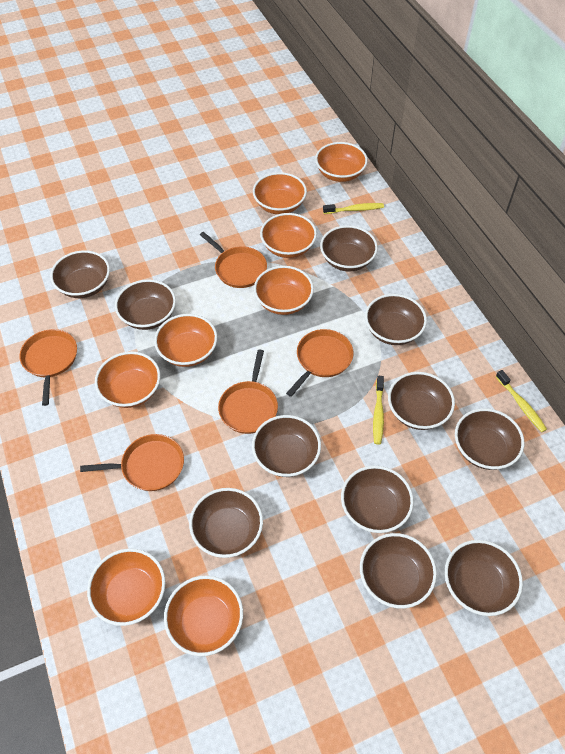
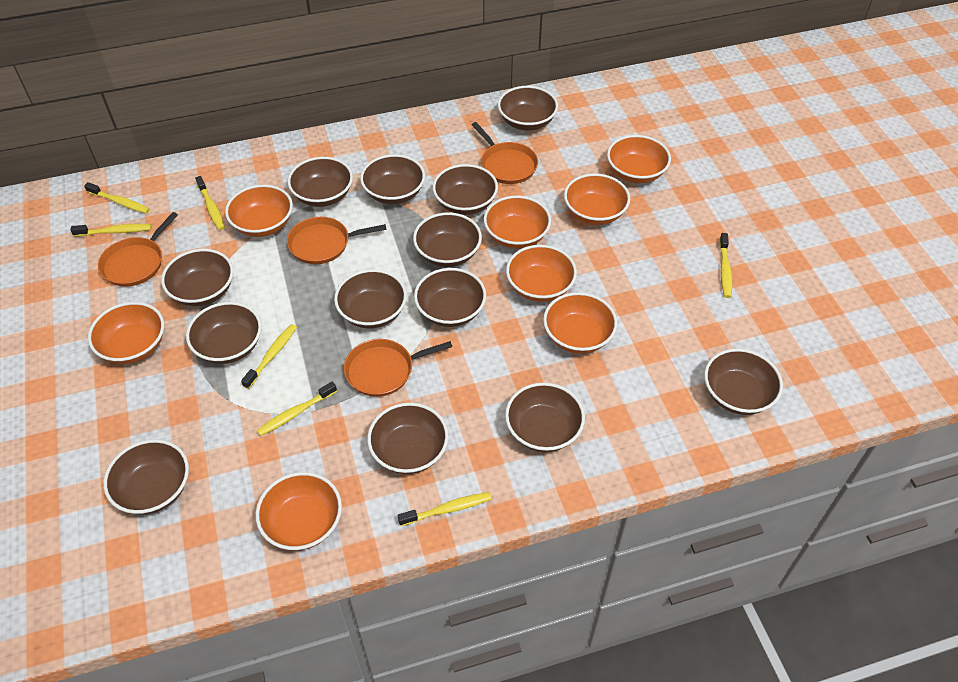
brown bowl: 11 -> 13
orange pan: 5 -> 4
yellow toothbrush: 3 -> 7

